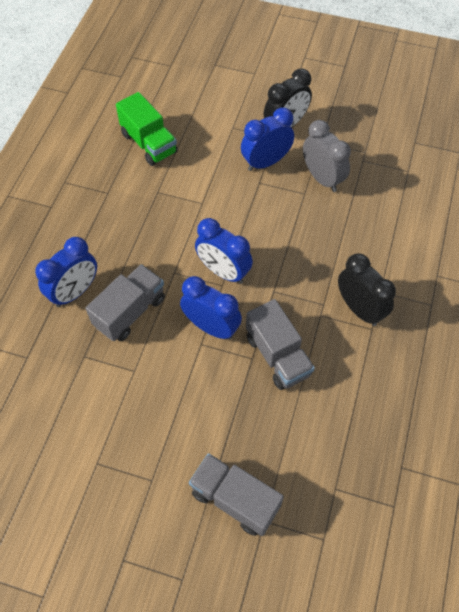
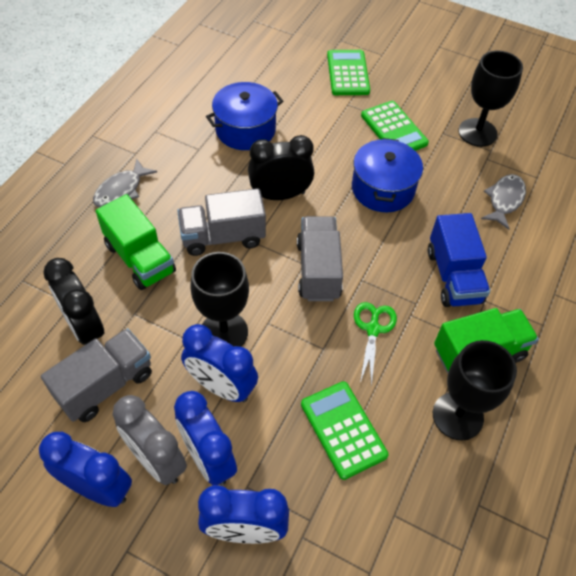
black goblet: 0 -> 3
blue pot: 0 -> 2
blue truck: 0 -> 1
green calculator: 0 -> 3
green scissors: 0 -> 1
green truck: 1 -> 2
grey fish: 0 -> 2

